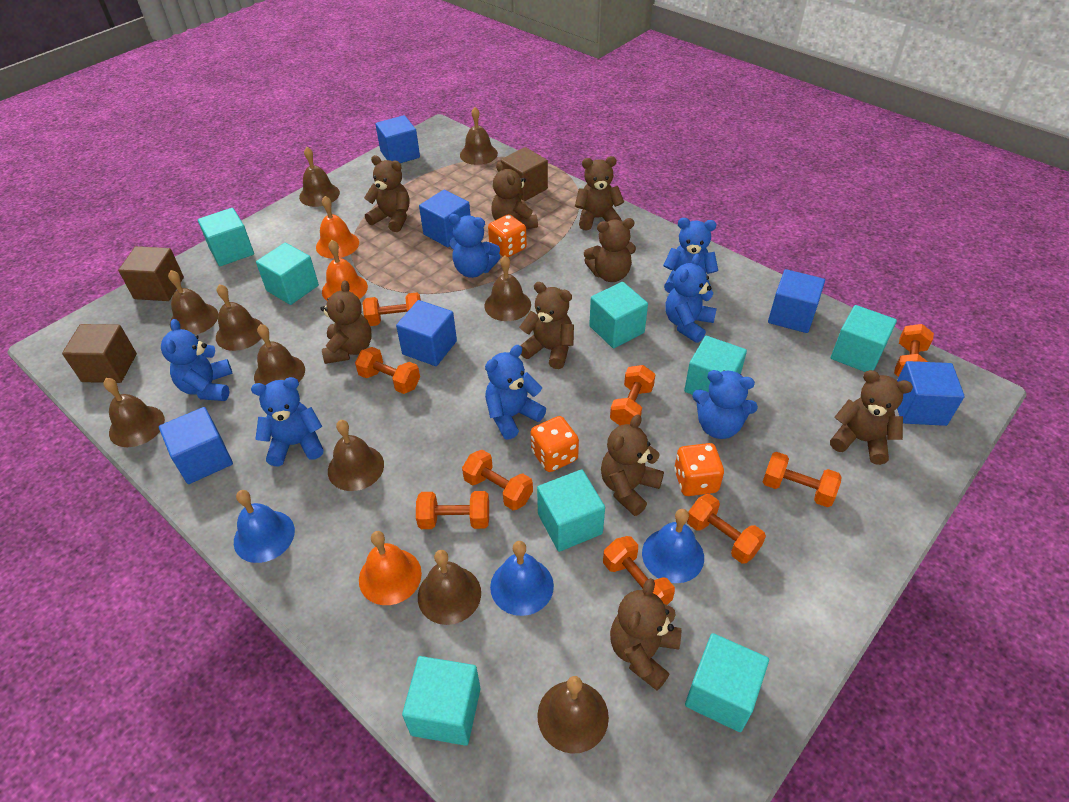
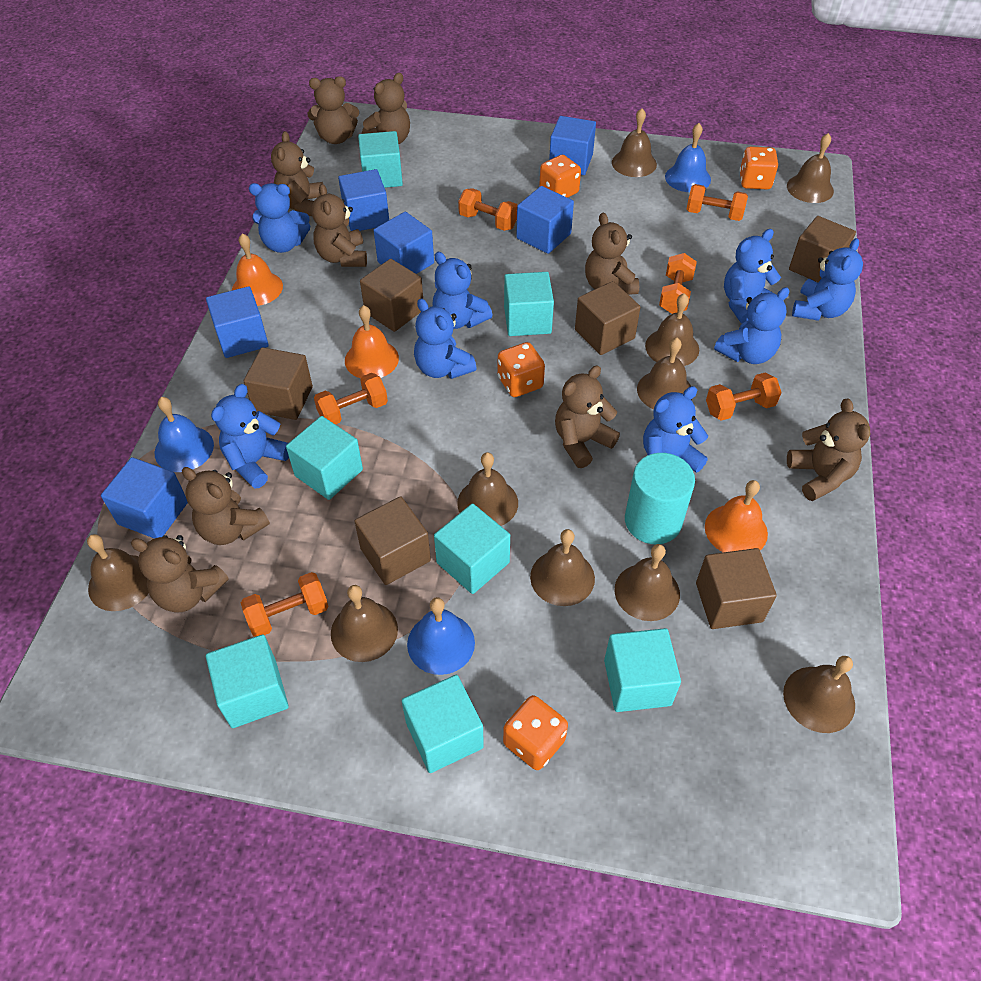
blue teddy bear: 7 -> 8
brown cube: 3 -> 6
orange dice: 3 -> 4
orange dumbbell: 9 -> 6
turquoise cube: 8 -> 7
turquoise cylinder: 0 -> 1

